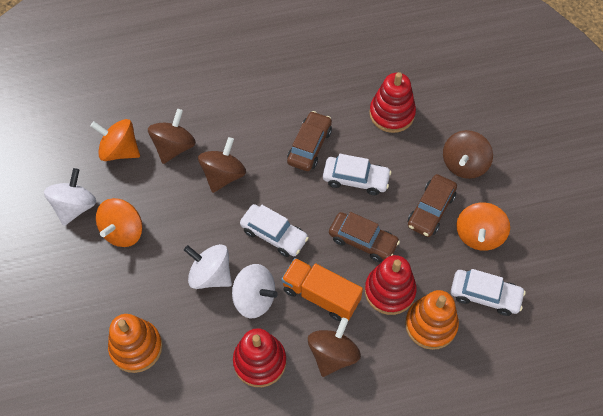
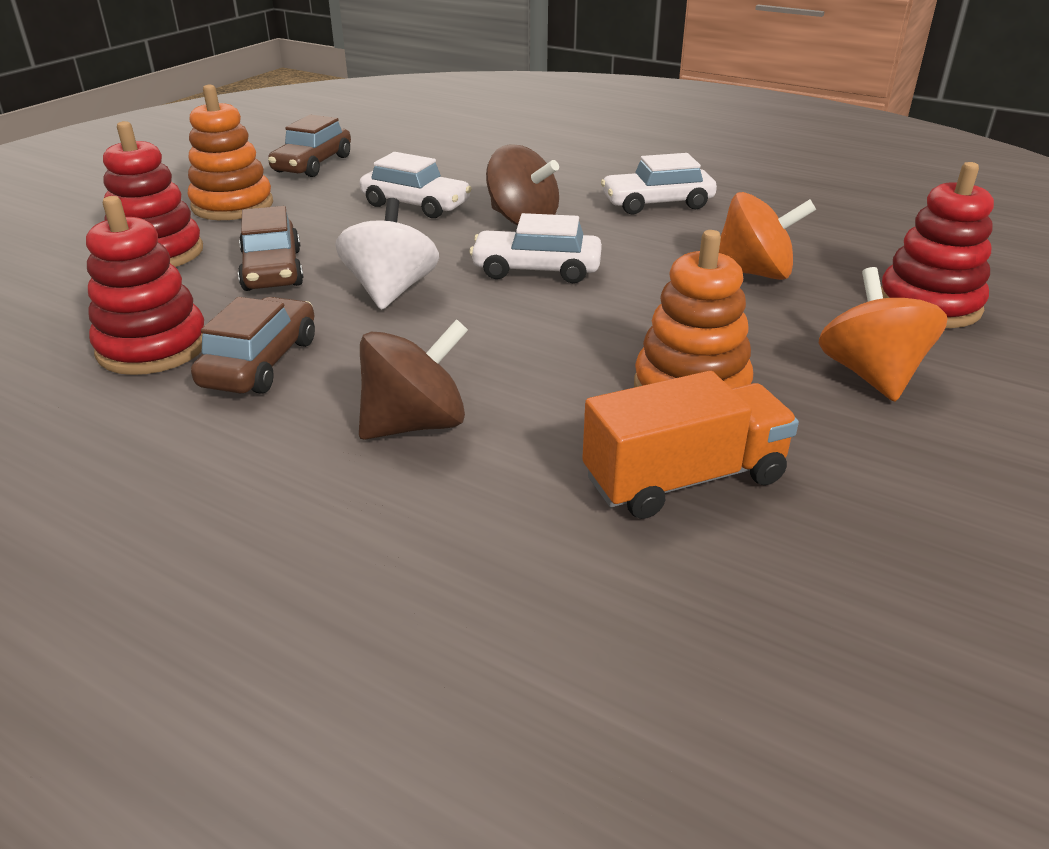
brown spinning top: 4 -> 2
orange spinning top: 3 -> 2
white spinning top: 3 -> 1

